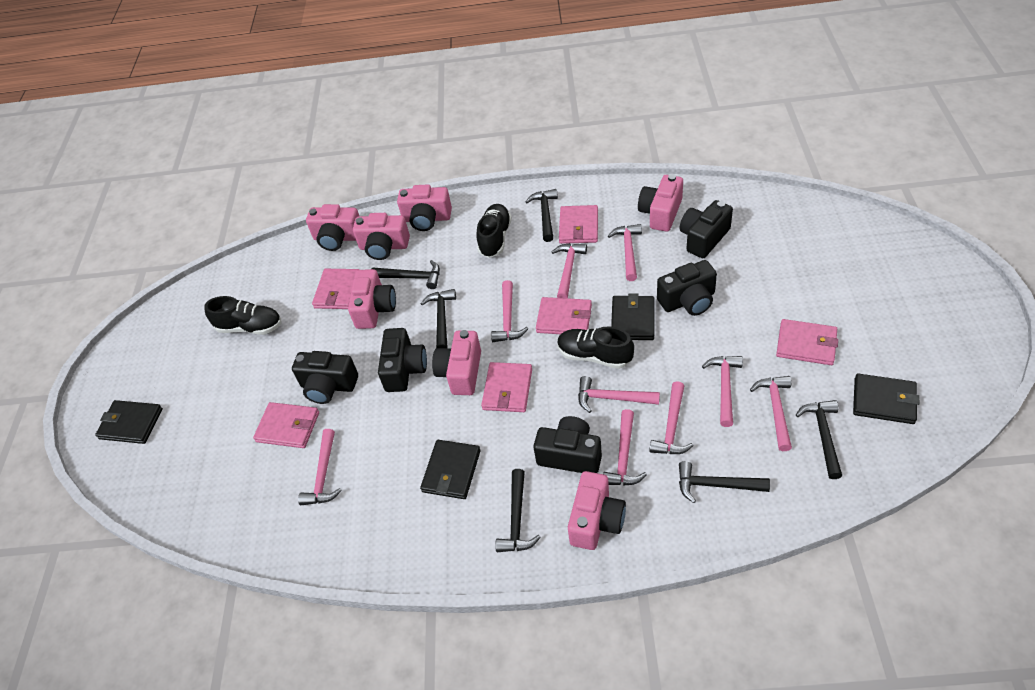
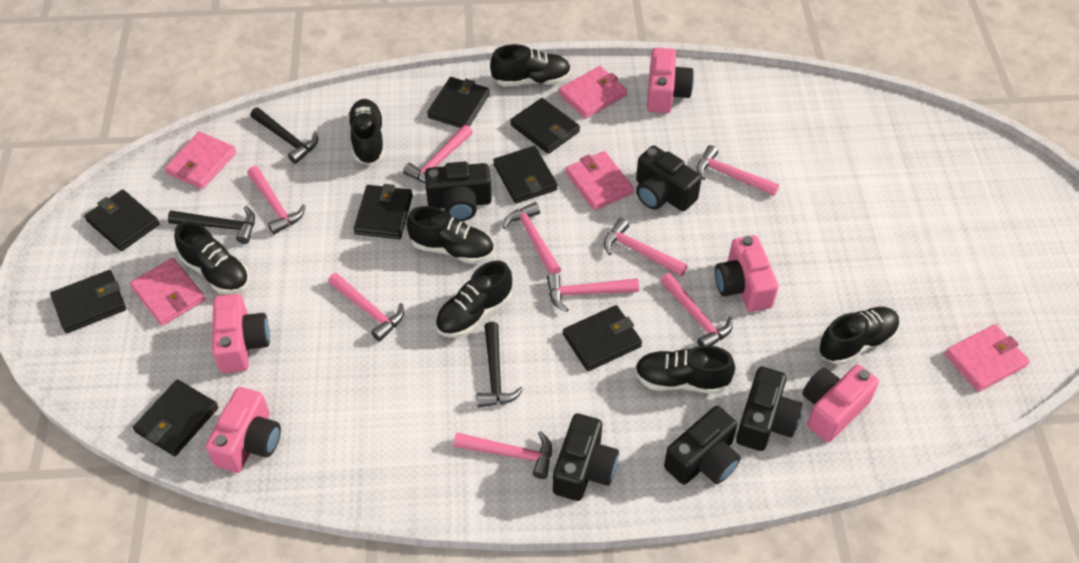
black hammer: 6 -> 3
black shoe: 3 -> 7
black wallet: 4 -> 8
pink camera: 7 -> 5
pink wallet: 6 -> 5

